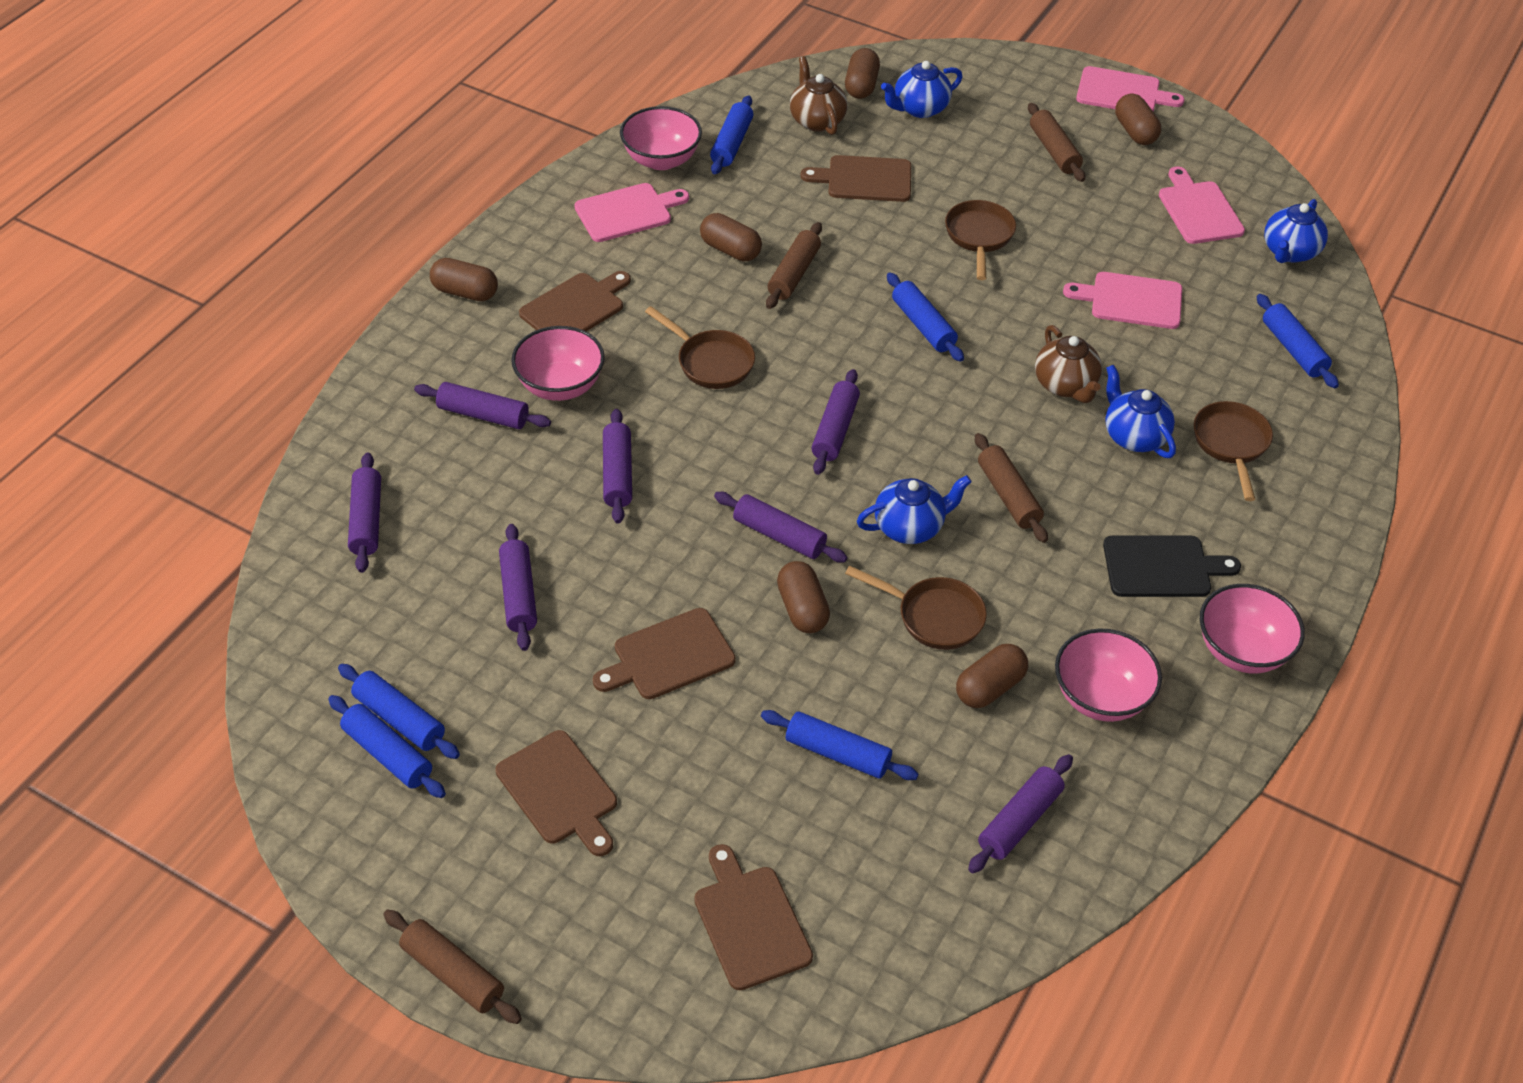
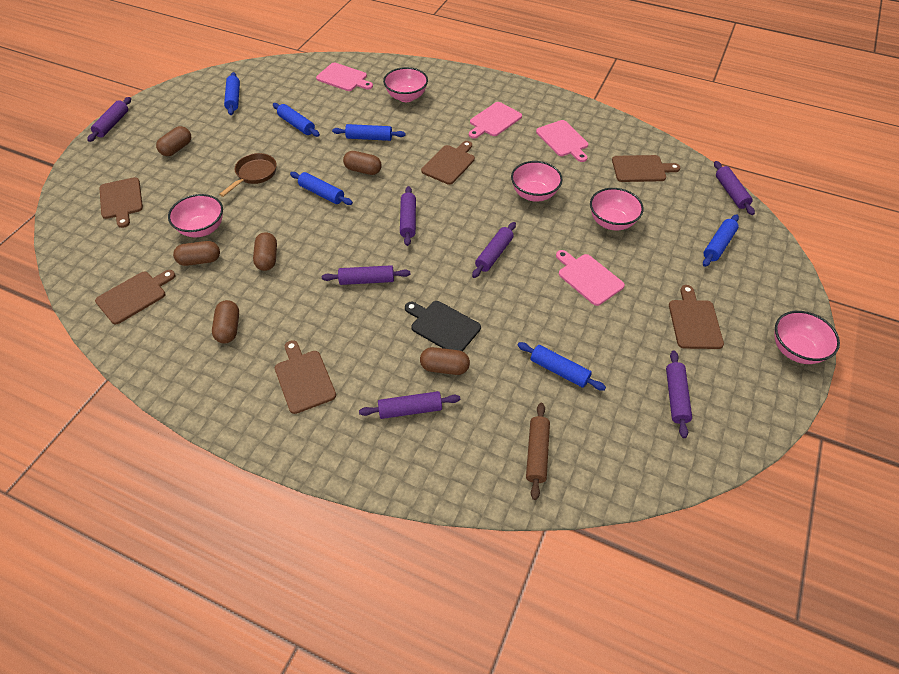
blue teapot: 4 -> 0
brown cutting board: 5 -> 6
brown pan: 4 -> 1
brown rolling pin: 4 -> 1
brown teapot: 2 -> 0
pink bowl: 4 -> 5

